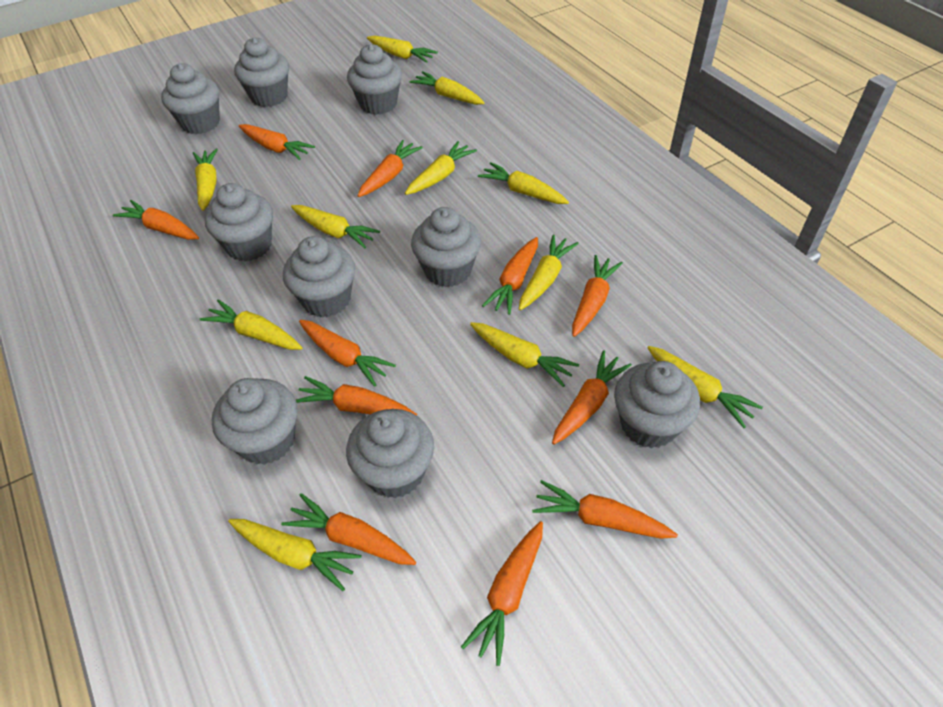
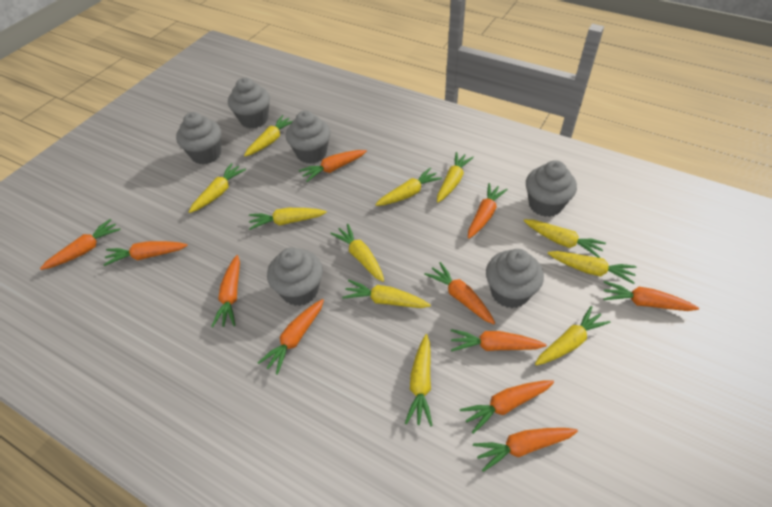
grey cupcake: 9 -> 6

